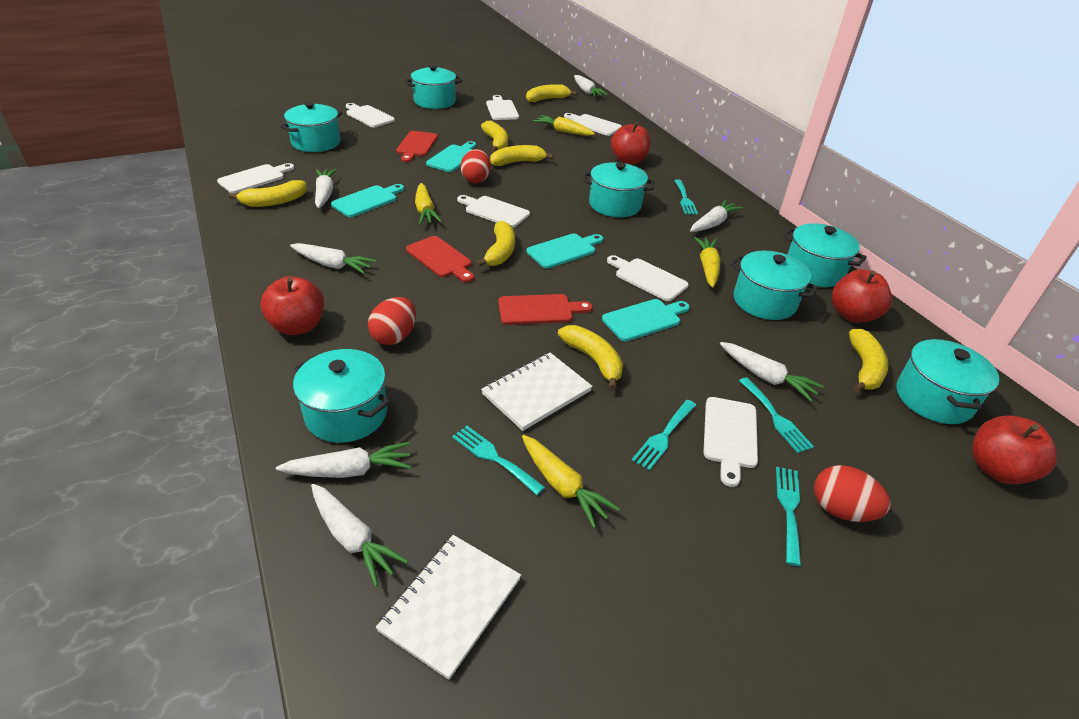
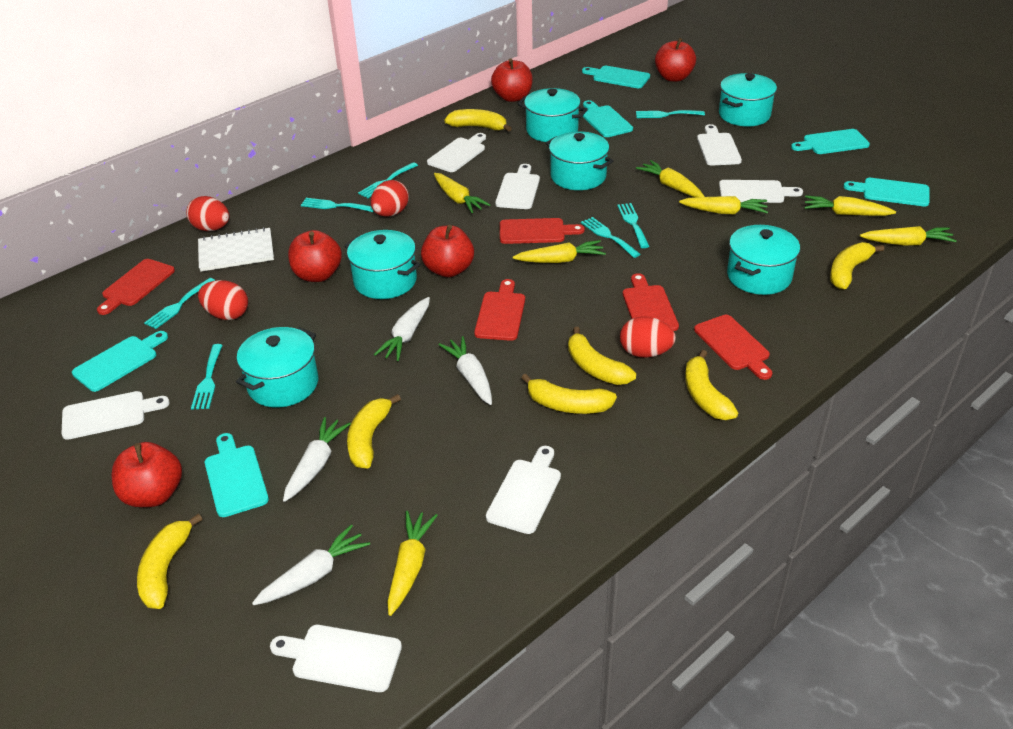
red apple: 4 -> 5
red cutting board: 3 -> 5
red egg: 3 -> 4
turquoise cutting board: 4 -> 6
turquoise fork: 5 -> 7
turquoise pot: 7 -> 6
white carrot: 7 -> 4
white notebook: 2 -> 1
yellow carrot: 4 -> 7

